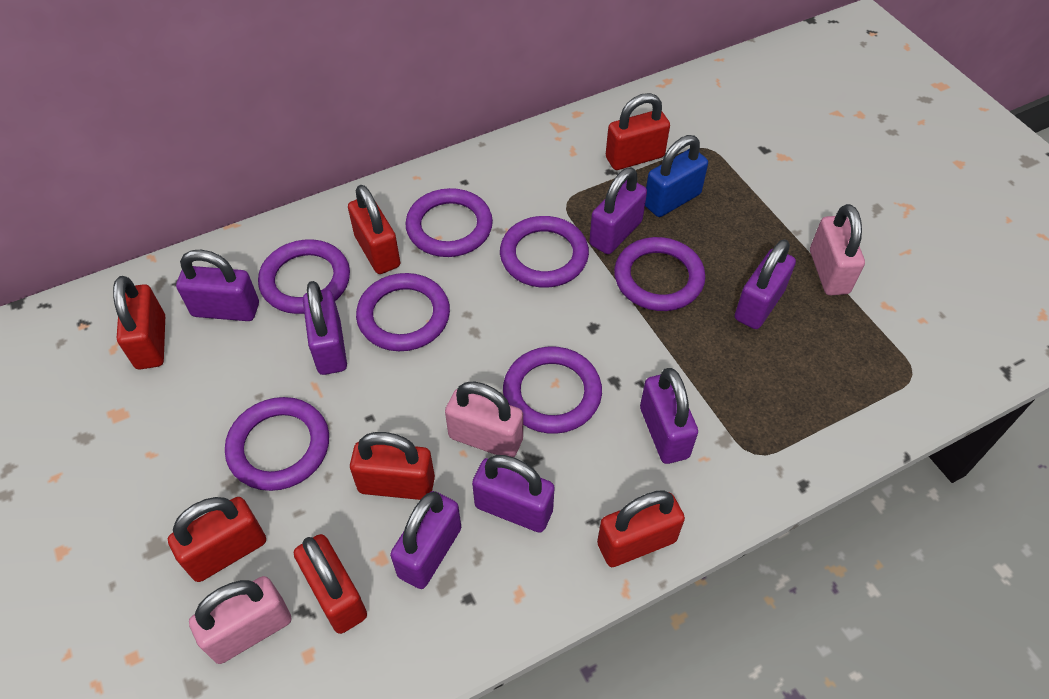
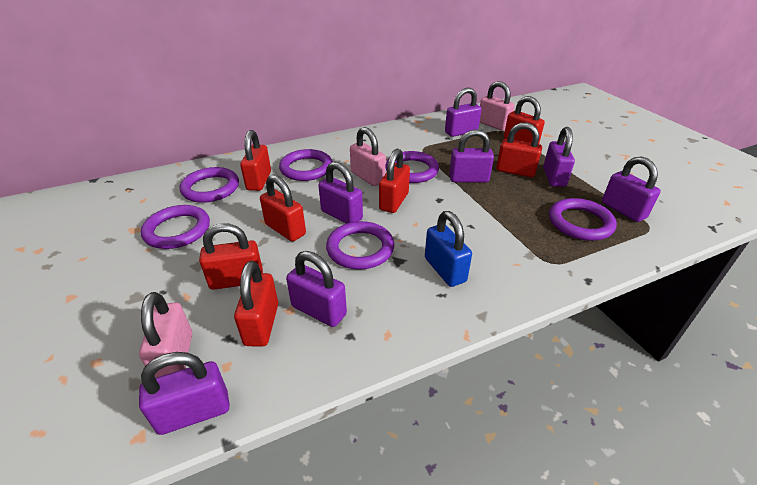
purple ring: 7 -> 6

